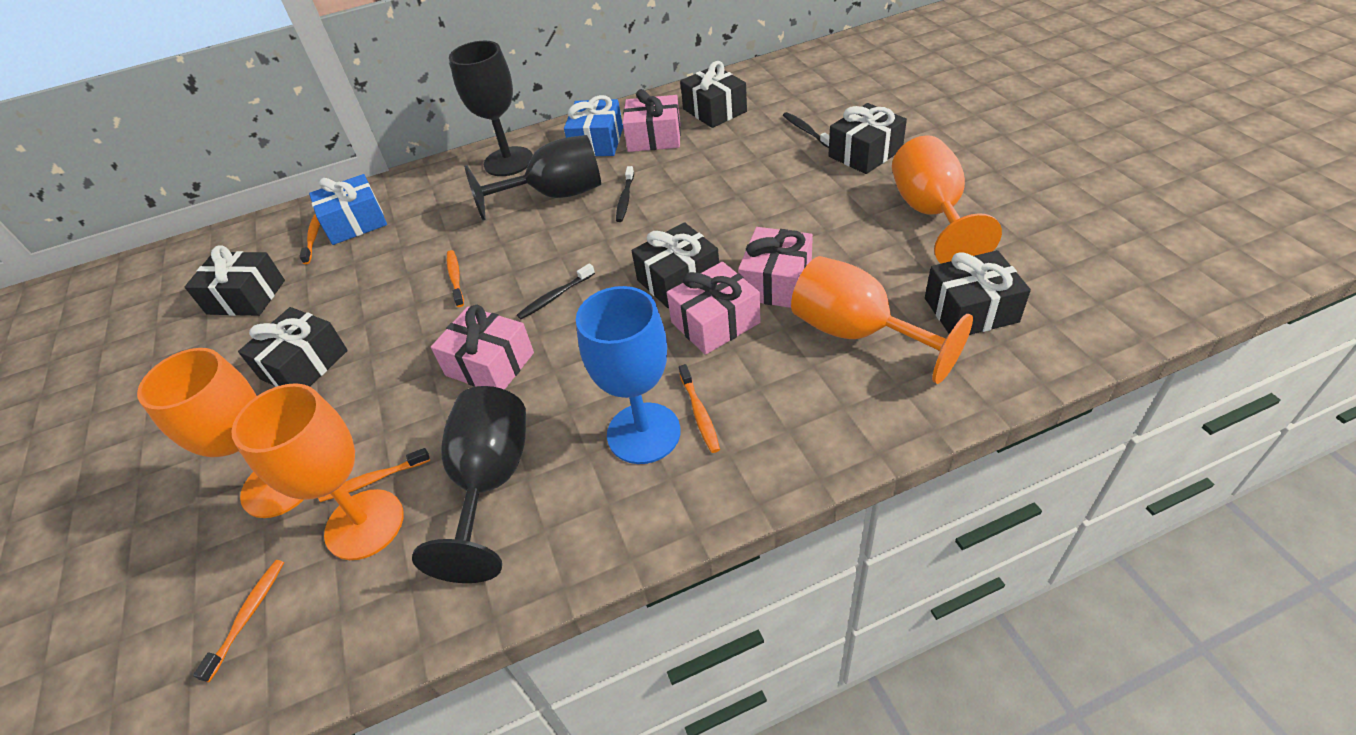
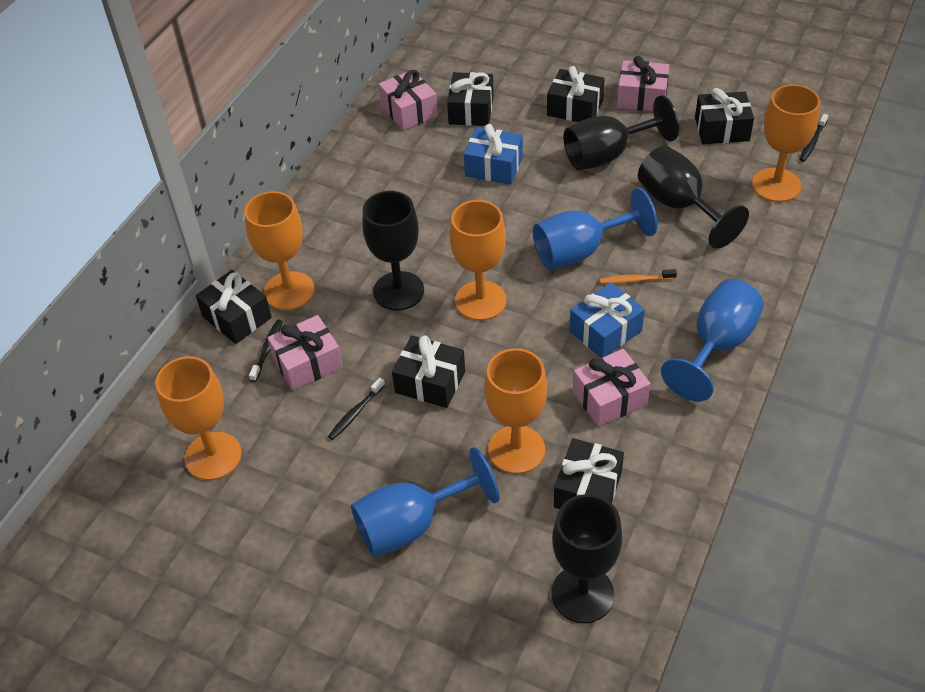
black goblet: 3 -> 4
blue goblet: 1 -> 3
orange goblet: 4 -> 5
orange toothbrush: 5 -> 1

